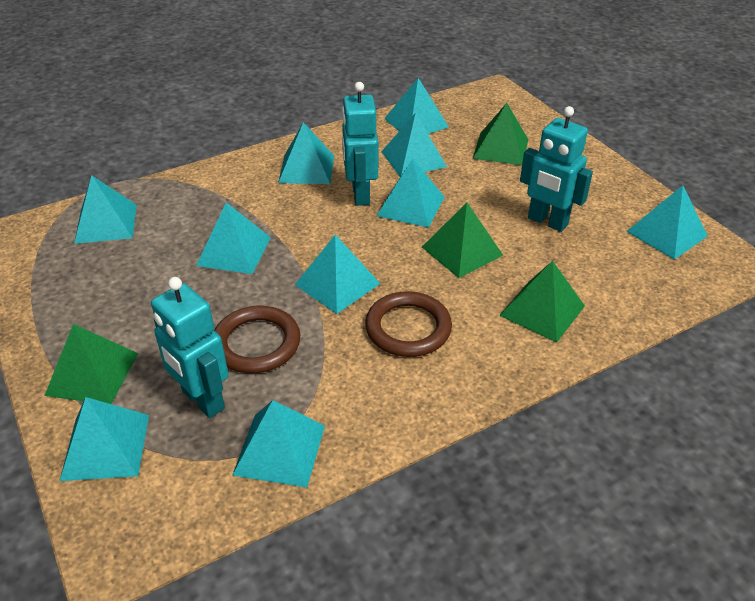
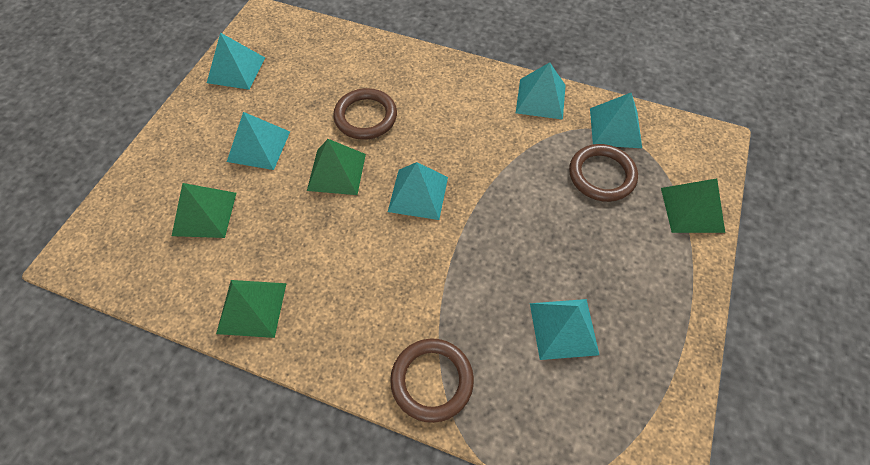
brown ring: 2 -> 3
turquoise pyramid: 10 -> 6
turquoise robot: 3 -> 0

